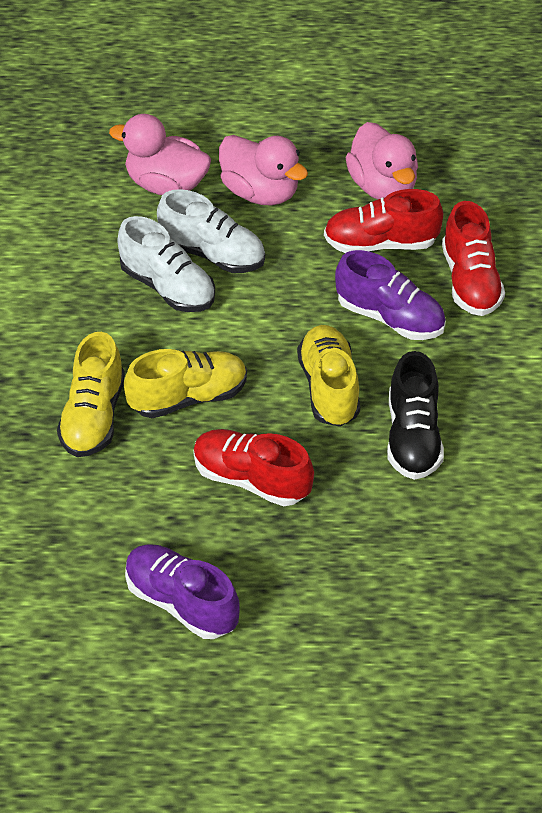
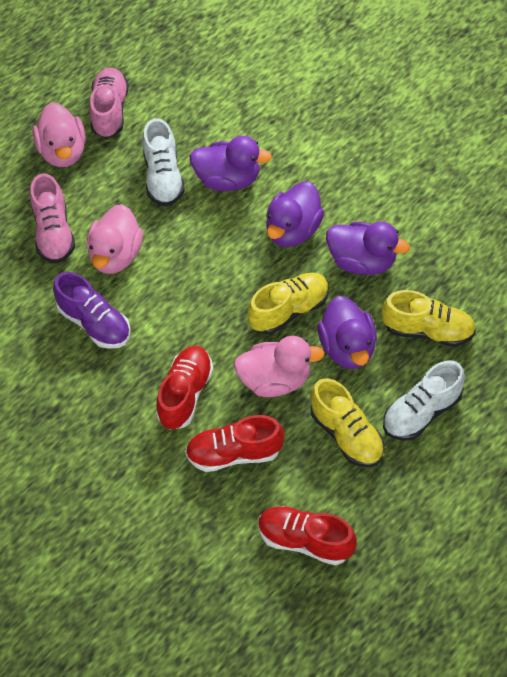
black shoe: 1 -> 0
pink shoe: 0 -> 2
purple duck: 0 -> 4
purple shoe: 2 -> 1

